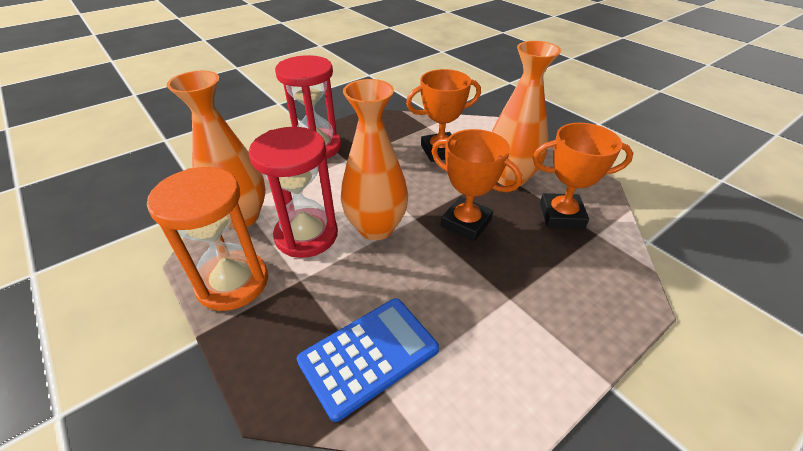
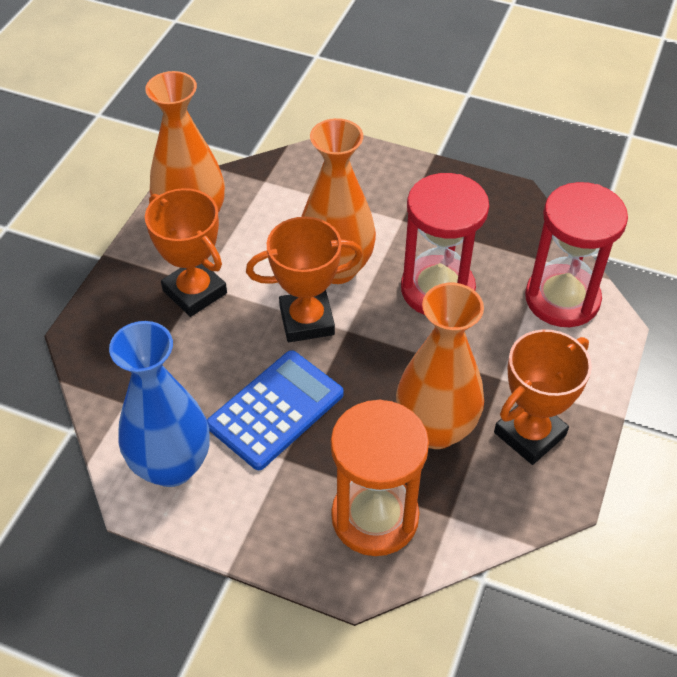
blue vase: 0 -> 1

